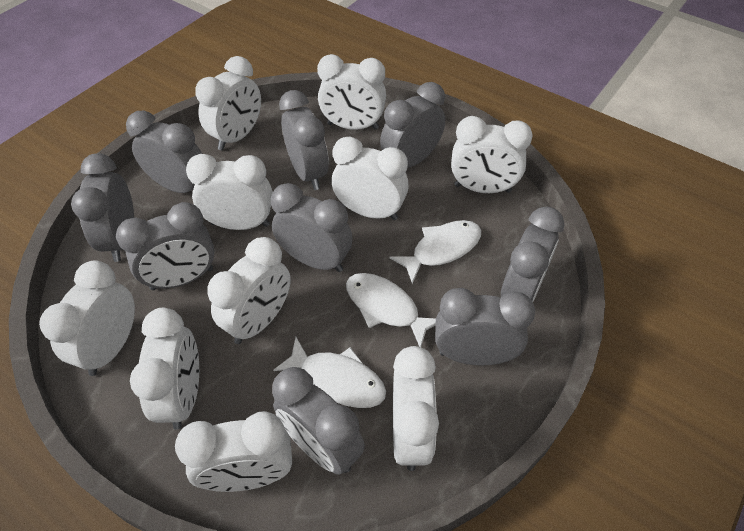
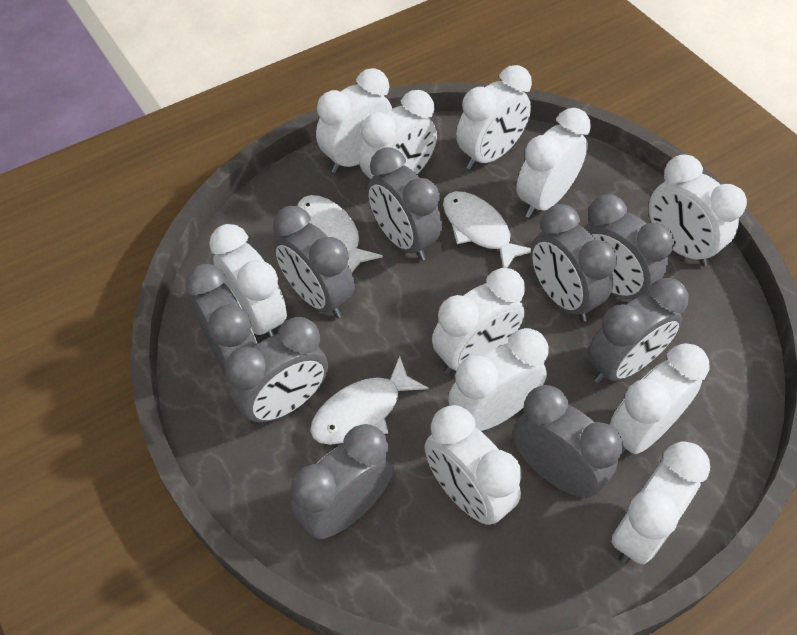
white clock: 10 -> 11

